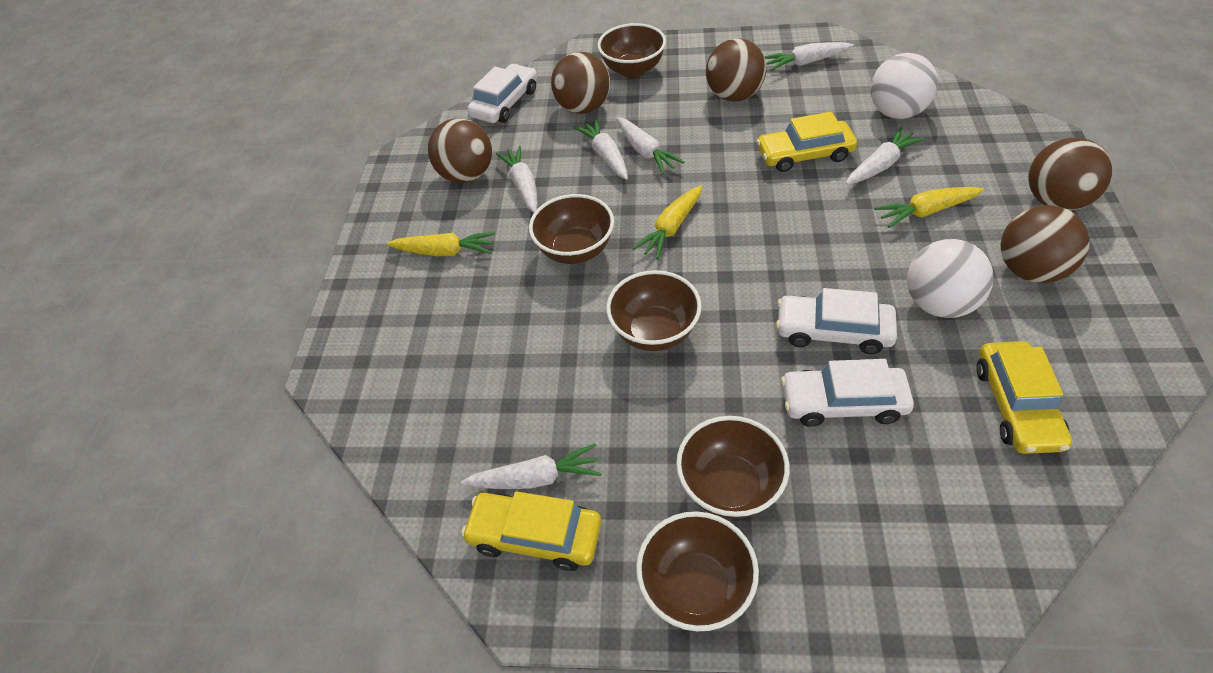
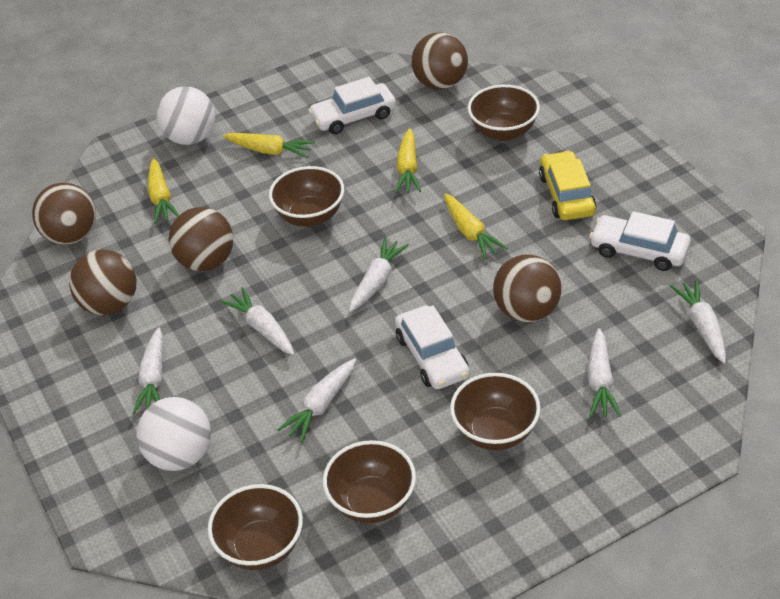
yellow car: 3 -> 1
yellow carrot: 3 -> 4

